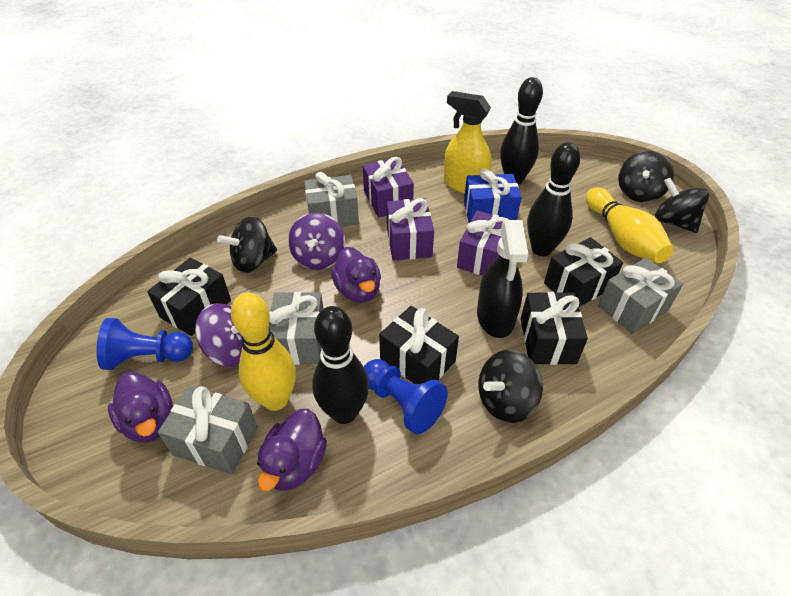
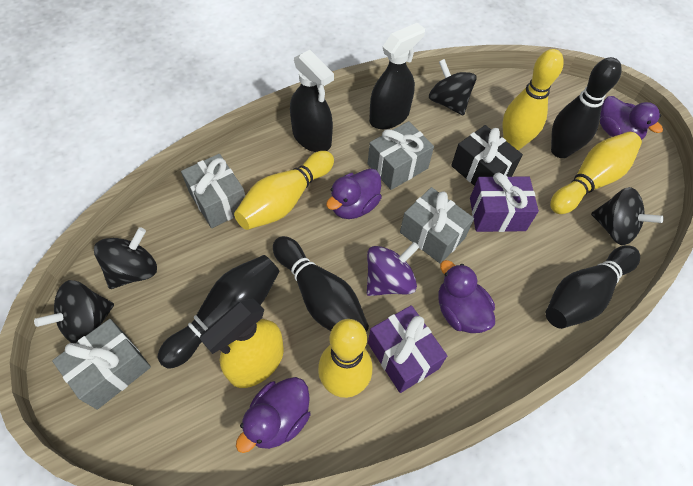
black bowling pin: 3 -> 4
black gift: 4 -> 1
black spray bottle: 1 -> 2
blue gift: 1 -> 0
blue pawn: 2 -> 0
purple duck: 3 -> 4
purple gift: 3 -> 2
purple spinning top: 2 -> 1
yellow bowling pin: 2 -> 4

